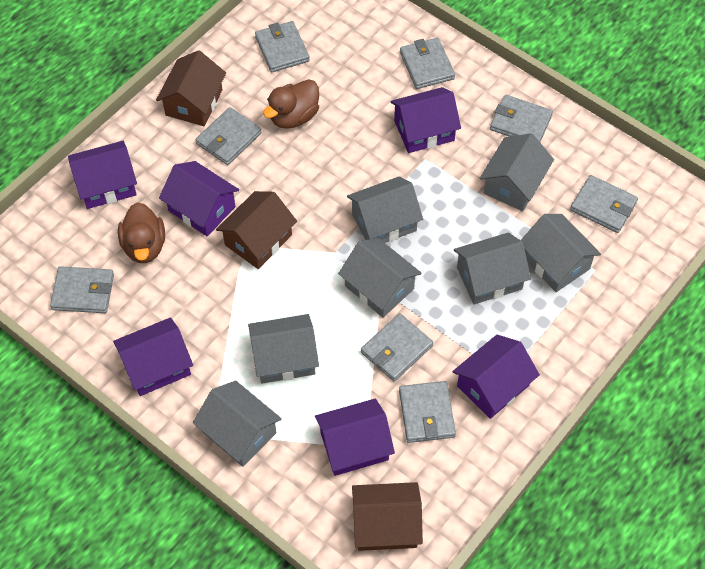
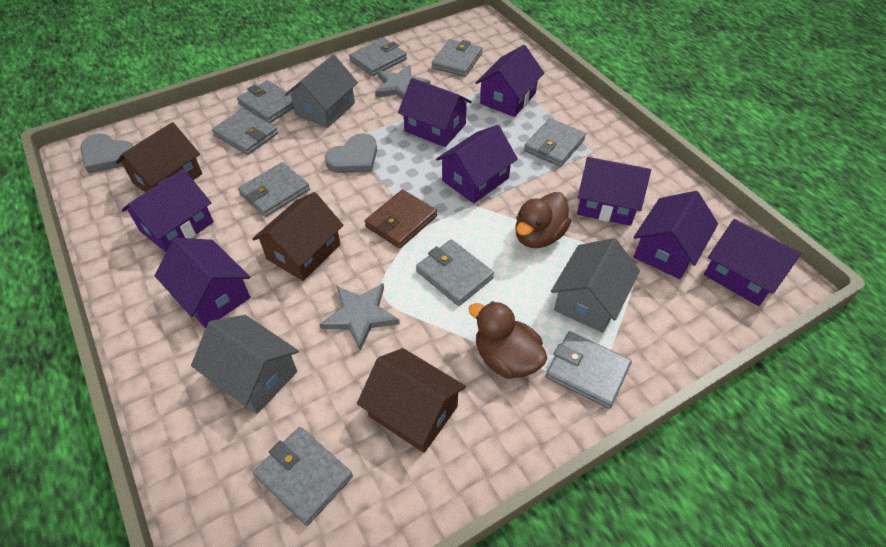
brown wallet: 0 -> 1
grey heart: 0 -> 2
grey house: 7 -> 3
grey star: 0 -> 2
grey wallet: 8 -> 9
purple house: 6 -> 8

